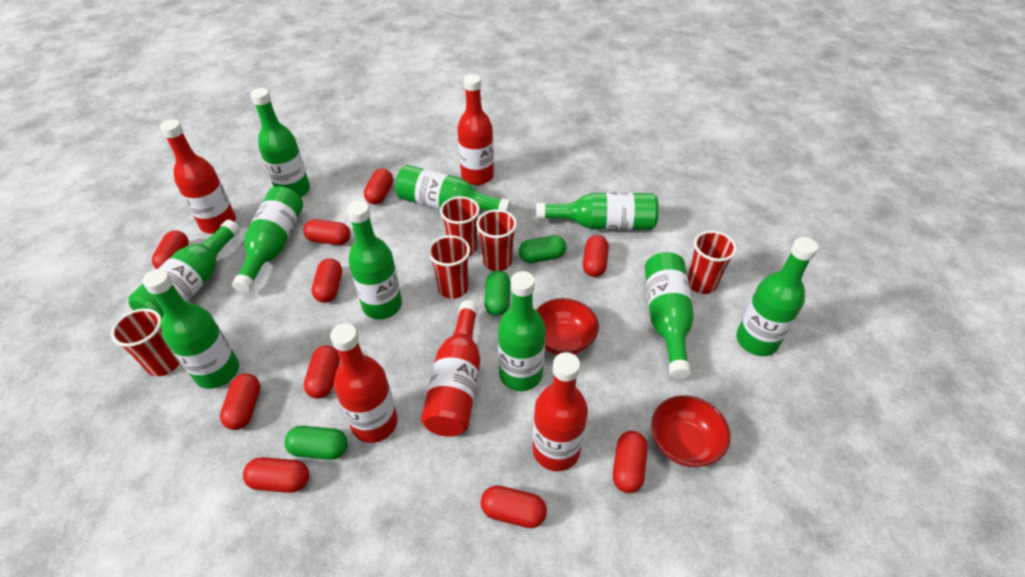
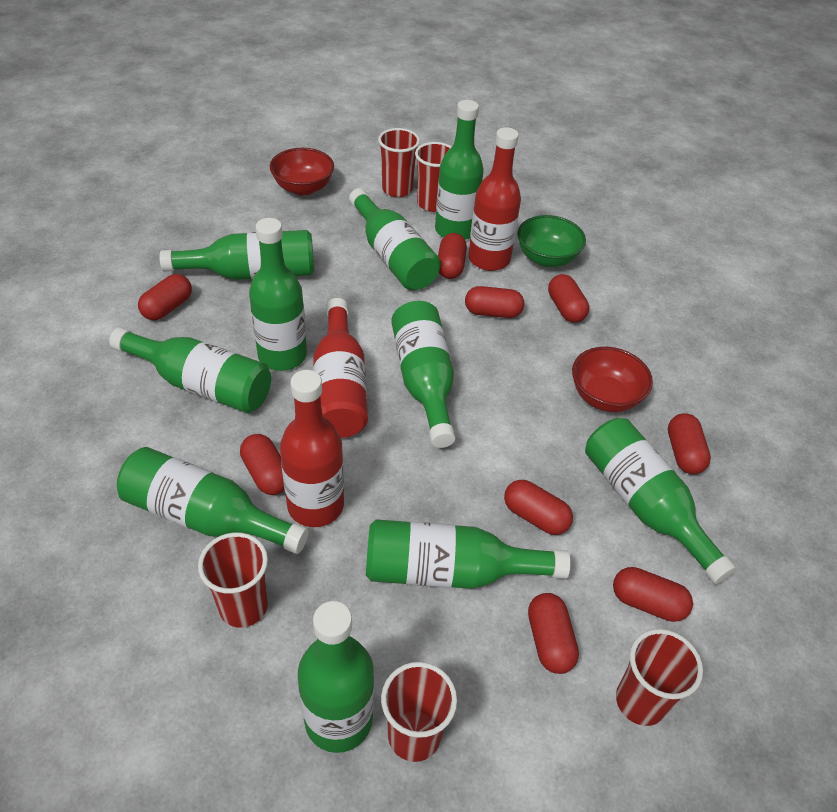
green bowl: 0 -> 1
green capsule: 3 -> 0
red bottle: 5 -> 3
red capsule: 10 -> 9

